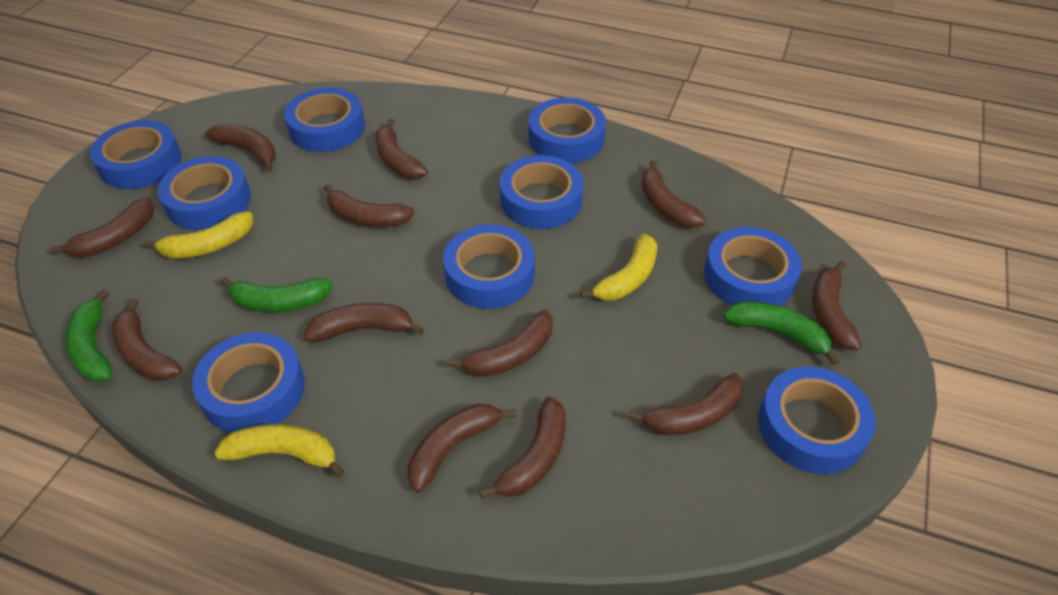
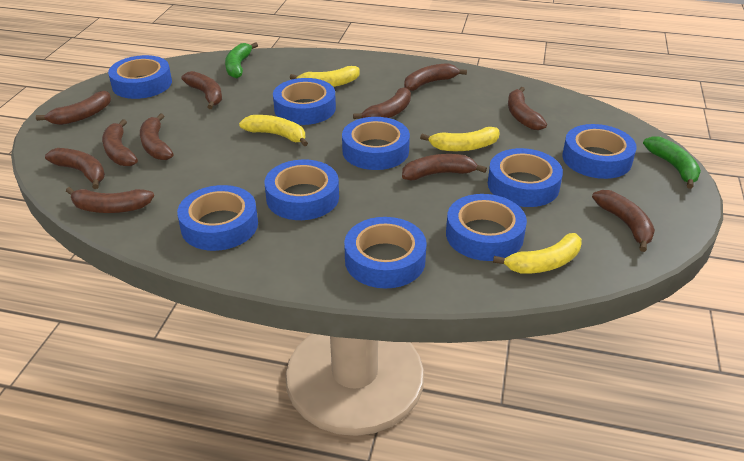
brown banana: 12 -> 11
green banana: 3 -> 2
yellow banana: 3 -> 4

